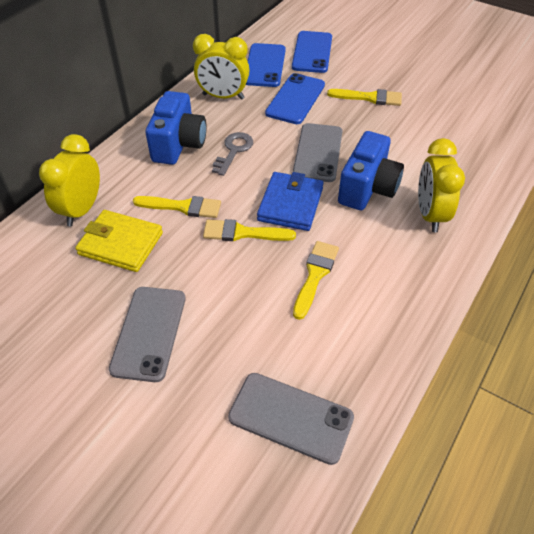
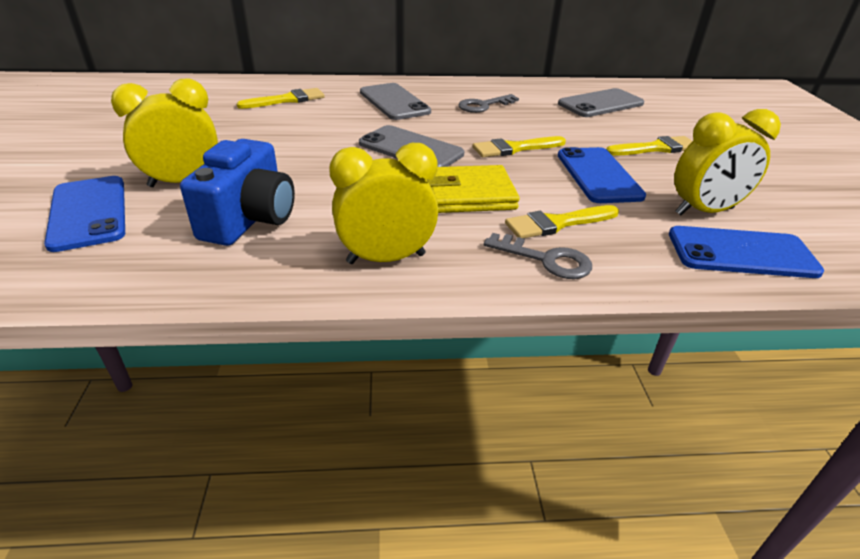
blue camera: 2 -> 1
blue wallet: 1 -> 0
grey key: 1 -> 2

